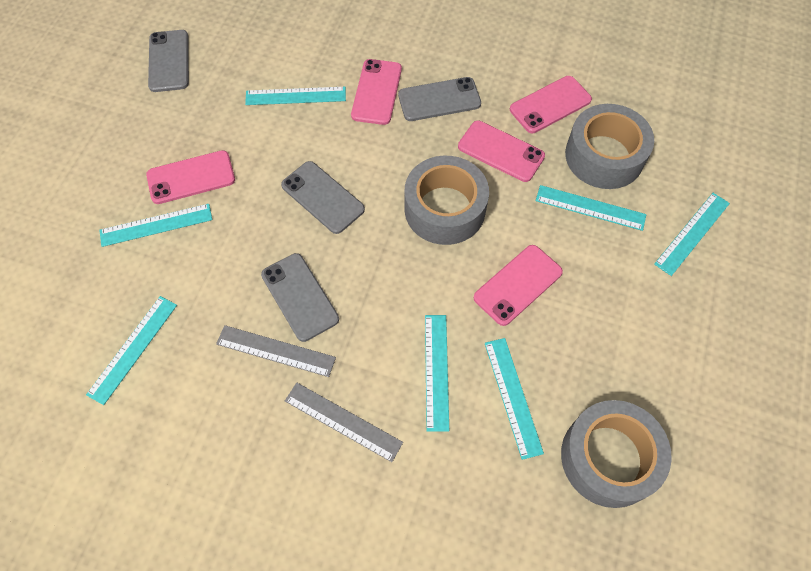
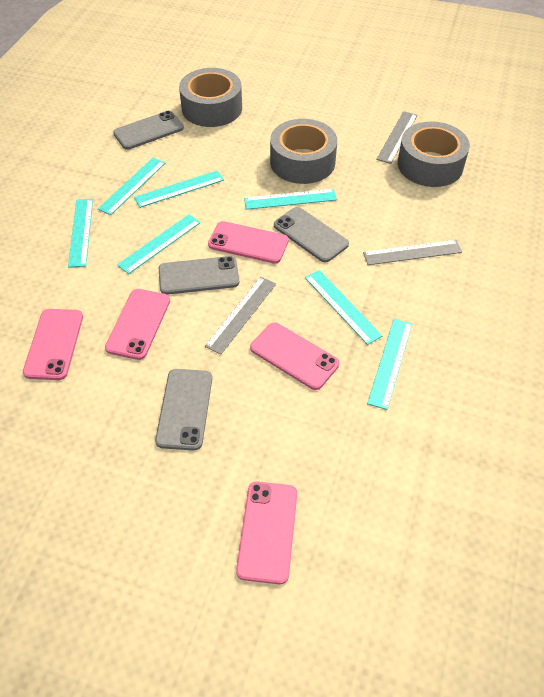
grey ruler: 2 -> 3

